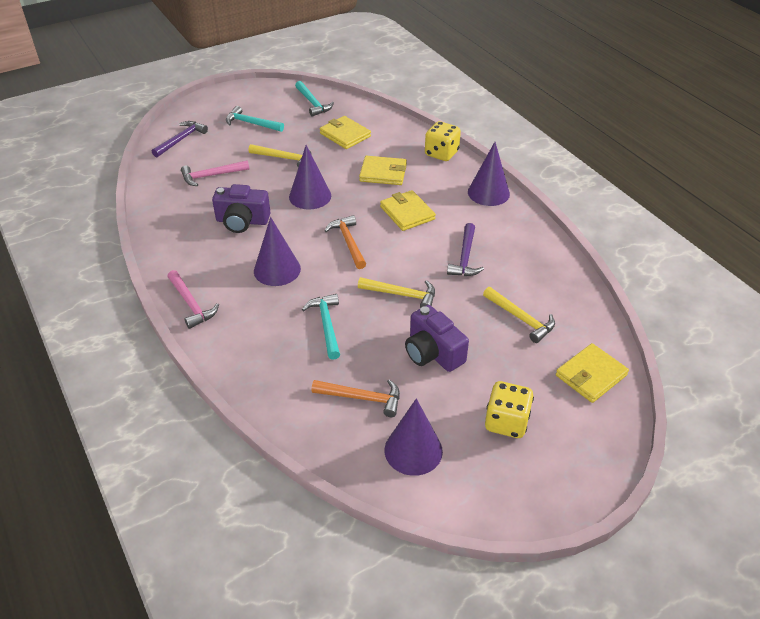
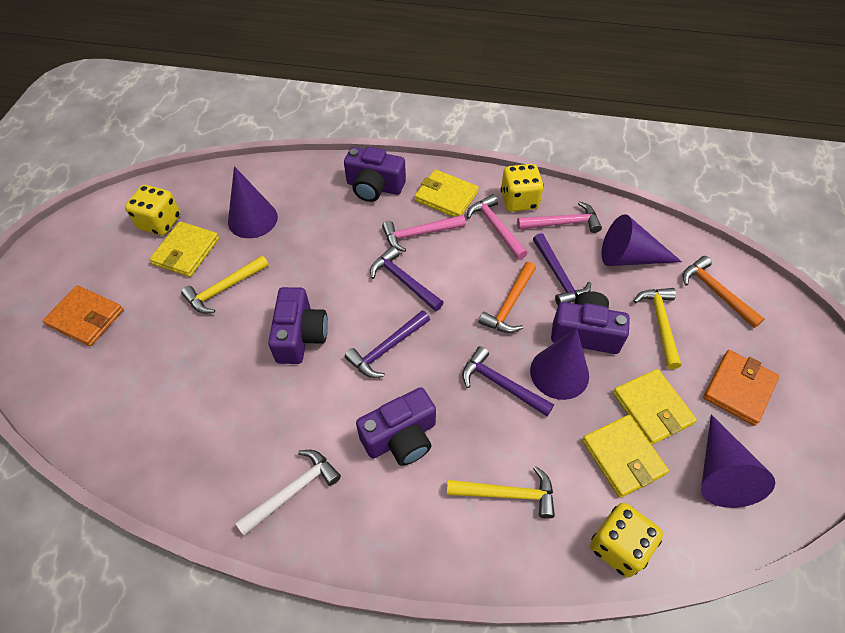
orange wallet: 0 -> 2
pink hammer: 2 -> 3
purple camera: 2 -> 4
purple hammer: 2 -> 4
turquoise hammer: 3 -> 0
white hammer: 0 -> 1
yellow dice: 2 -> 3

